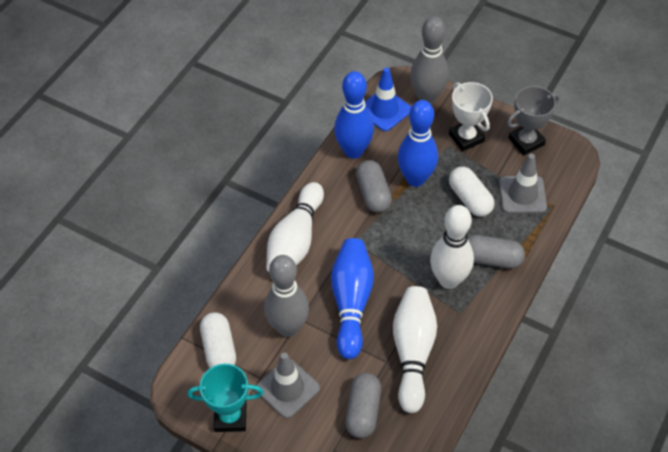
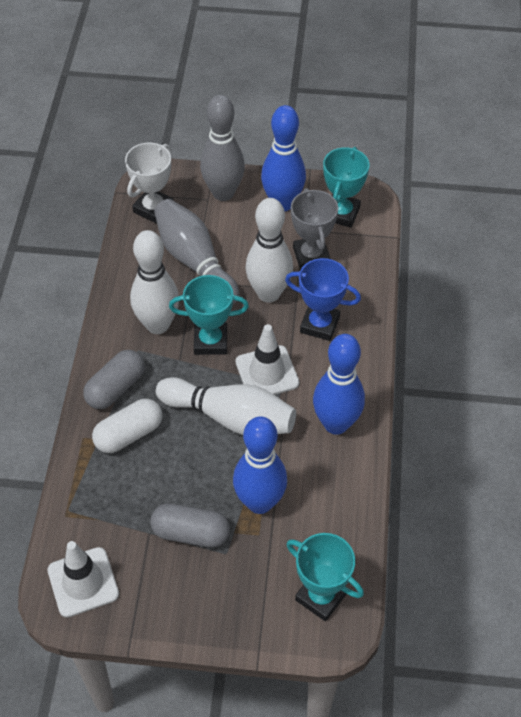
blue traffic cone: 1 -> 0
blue trophy: 0 -> 1
grey capsule: 3 -> 2
grey traffic cone: 2 -> 0
turquoise trophy: 1 -> 3
white capsule: 2 -> 1
white traffic cone: 0 -> 2

